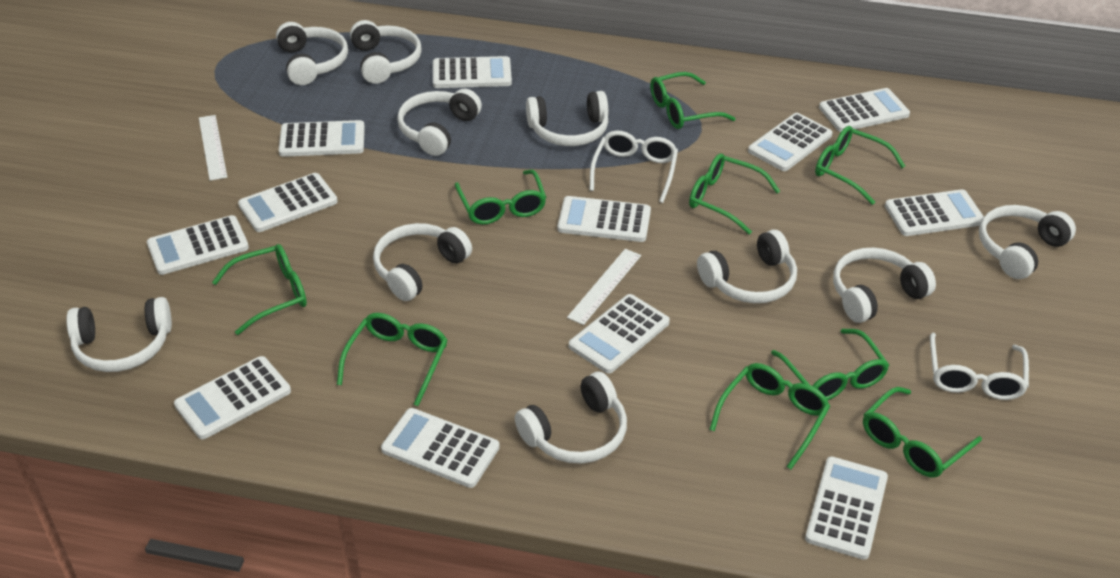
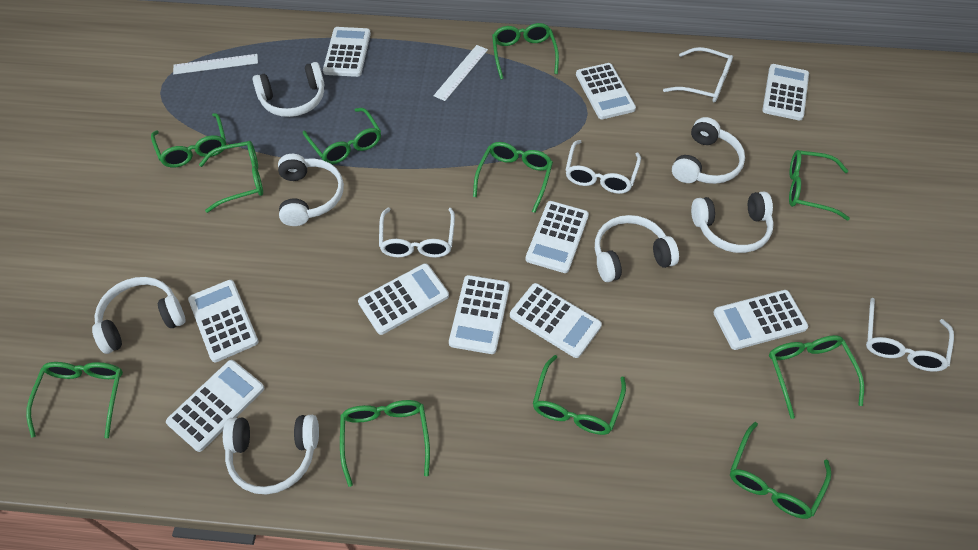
green glasses: 9 -> 11
white calculator: 12 -> 10
white glasses: 2 -> 4
white headphones: 10 -> 7

